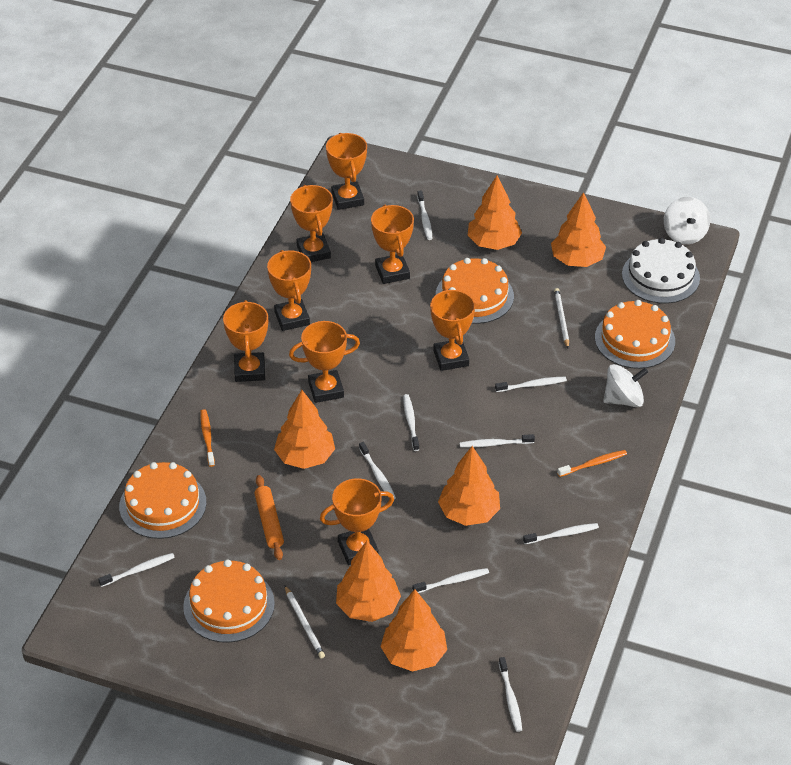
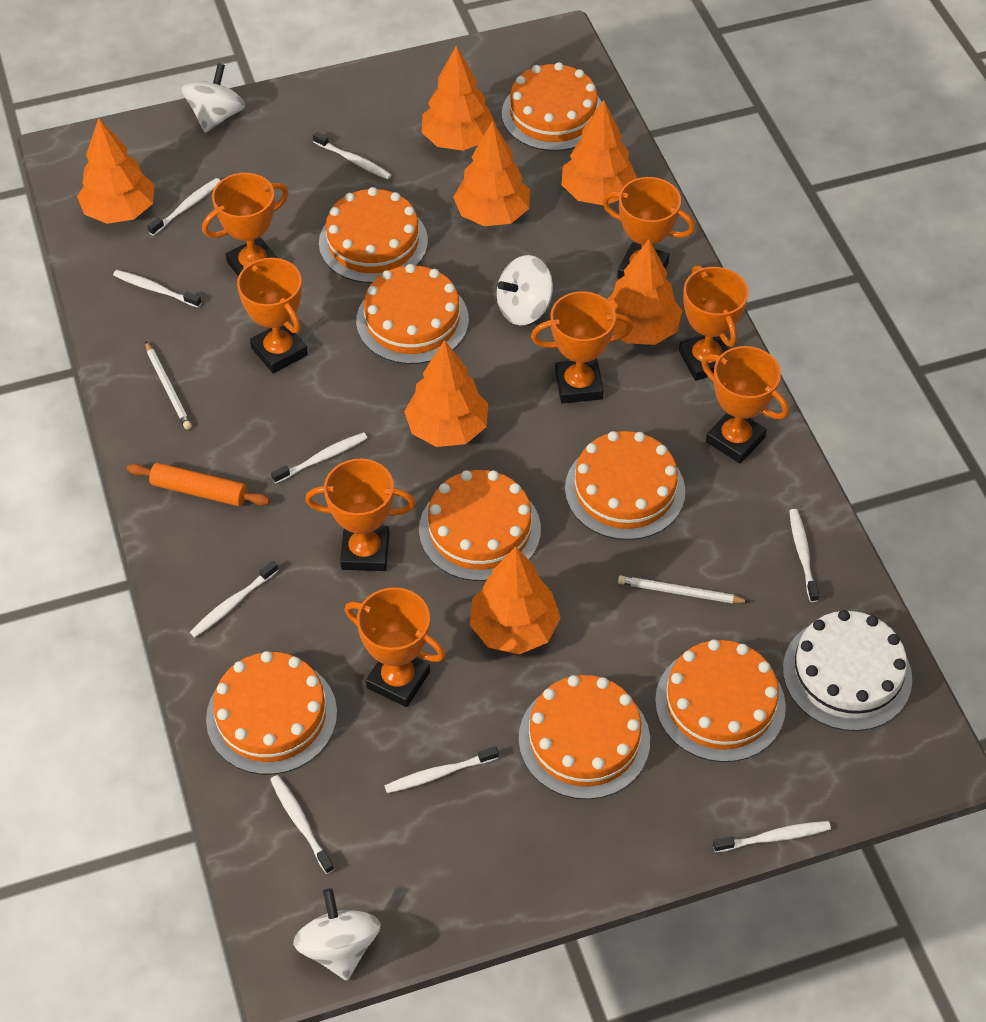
orange cake: 4 -> 8
orange toothbrush: 2 -> 0
orange tree: 6 -> 7
white spinning top: 2 -> 3

